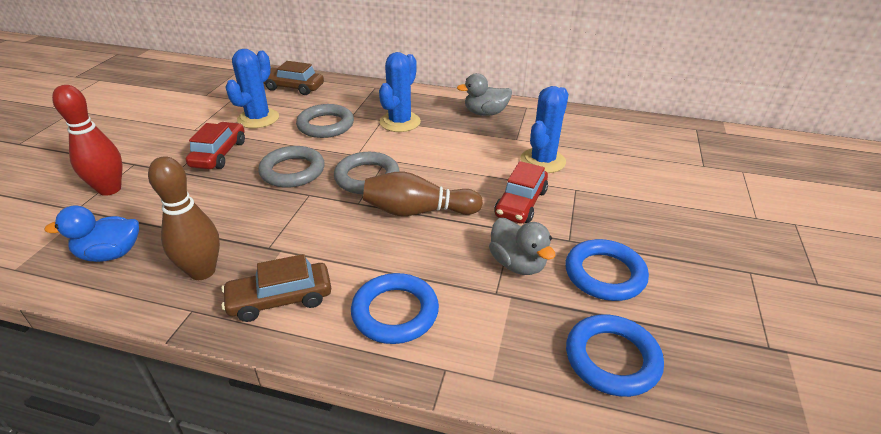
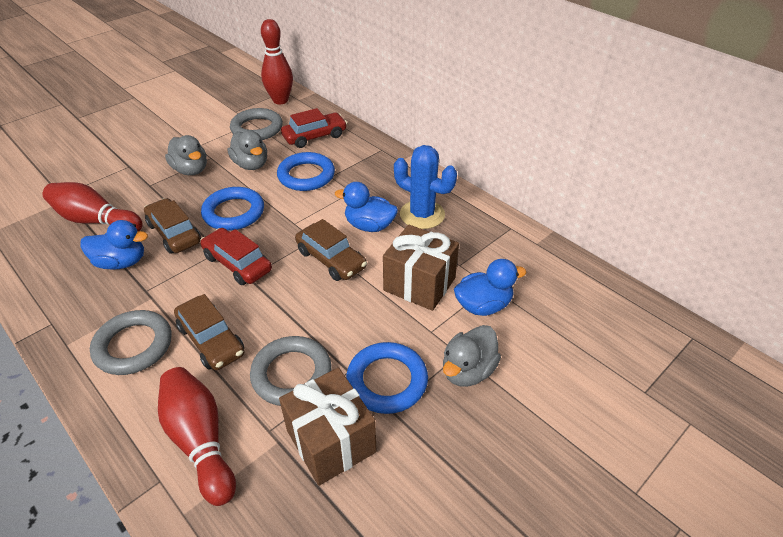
blue cactus: 3 -> 1
blue duck: 1 -> 3
brown bowling pin: 2 -> 0
brown car: 2 -> 3
brown gift: 0 -> 2
grey duck: 2 -> 3
red bowling pin: 1 -> 3

